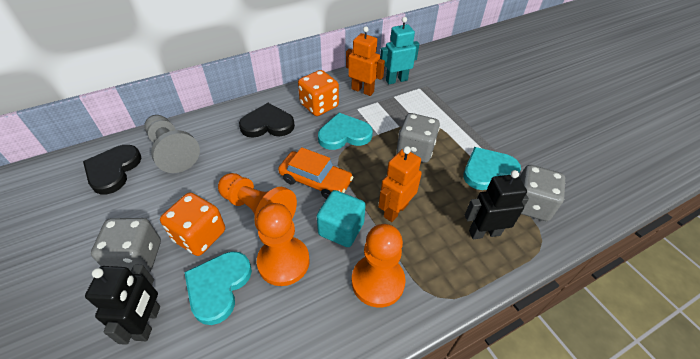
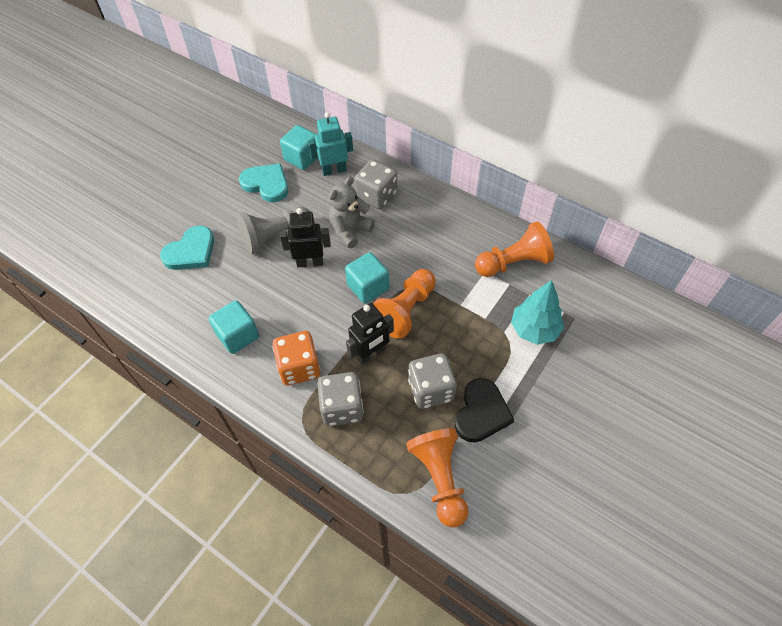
black heart: 2 -> 1
grey teddy bear: 0 -> 1
orange car: 1 -> 0
orange dice: 2 -> 1
orange robot: 2 -> 0
turquoise cube: 1 -> 3
turquoise heart: 3 -> 2
turquoise tree: 0 -> 1

